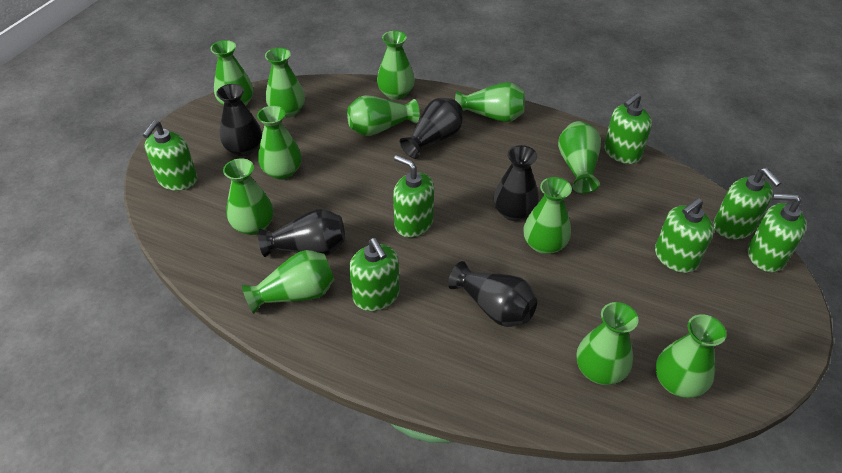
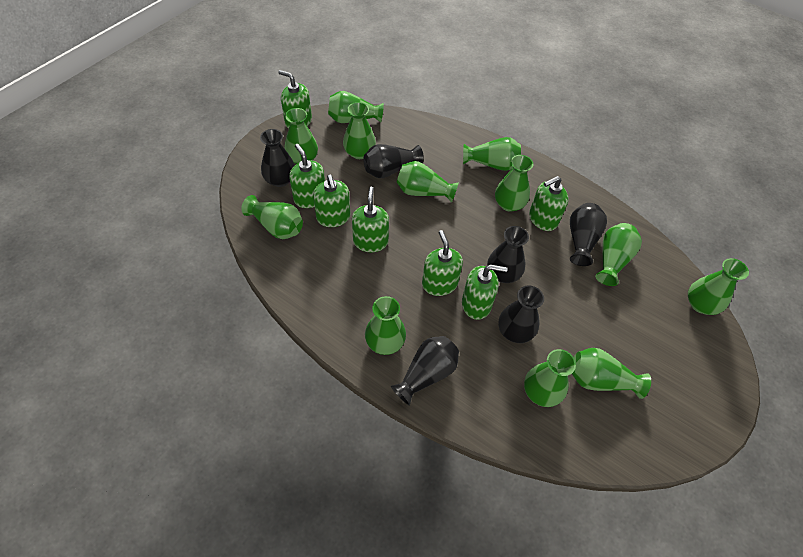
black vase: 5 -> 6

